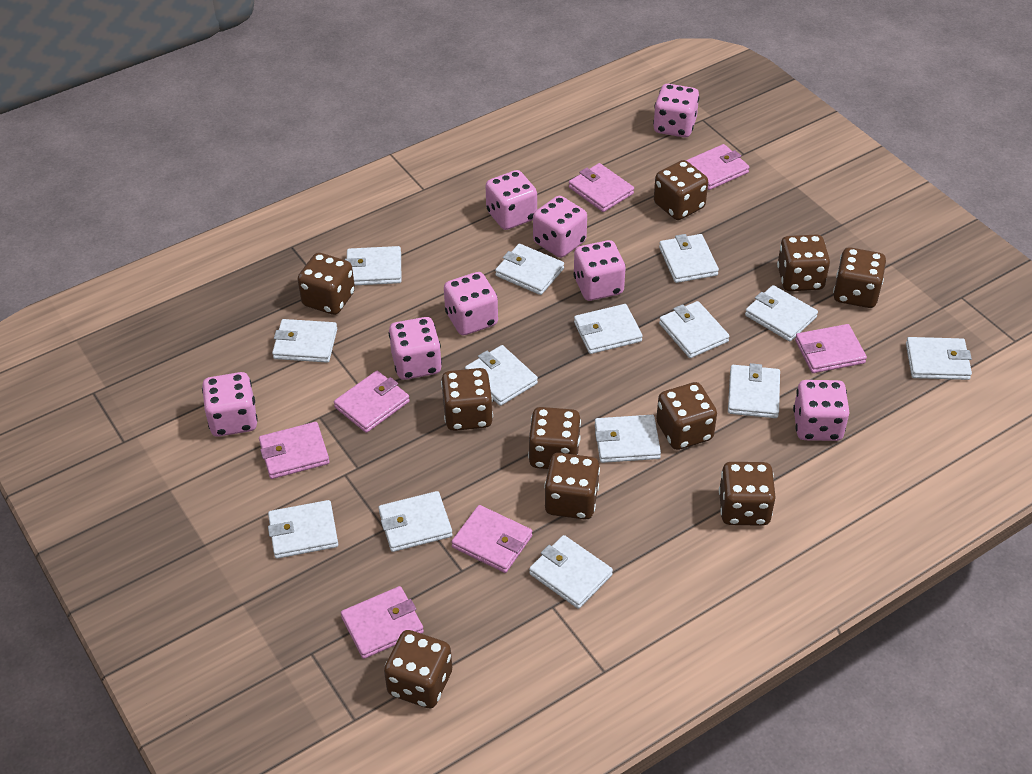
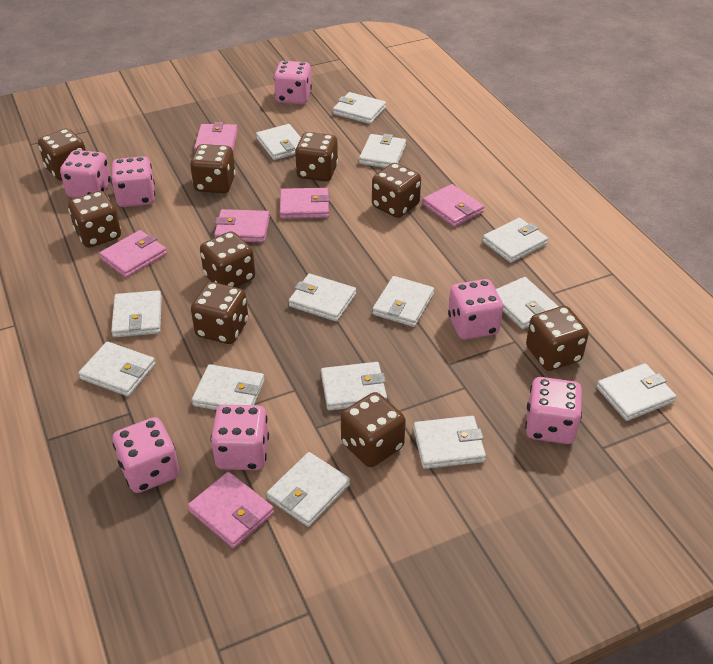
brown dice: 10 -> 9
pink dice: 8 -> 7
pink wallet: 7 -> 6

